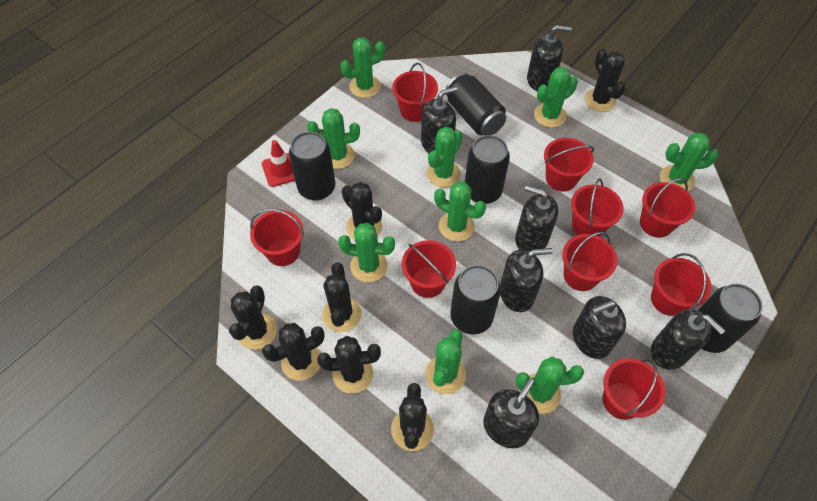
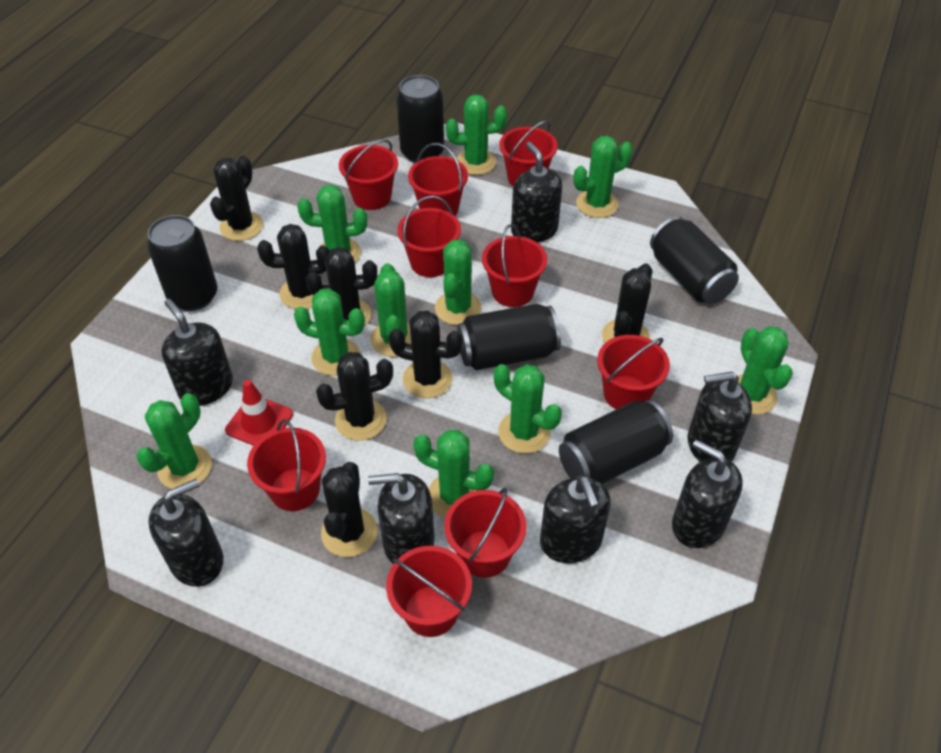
green cactus: 9 -> 10

